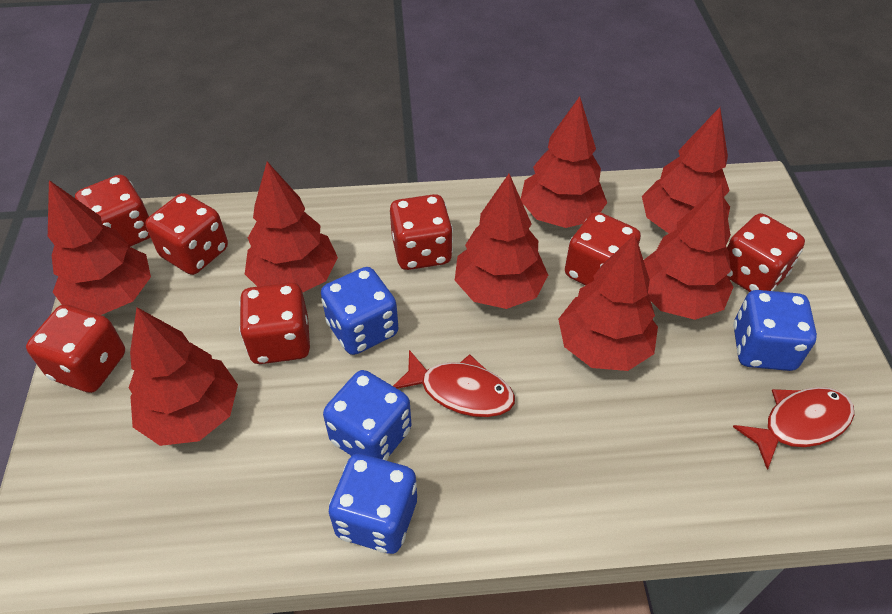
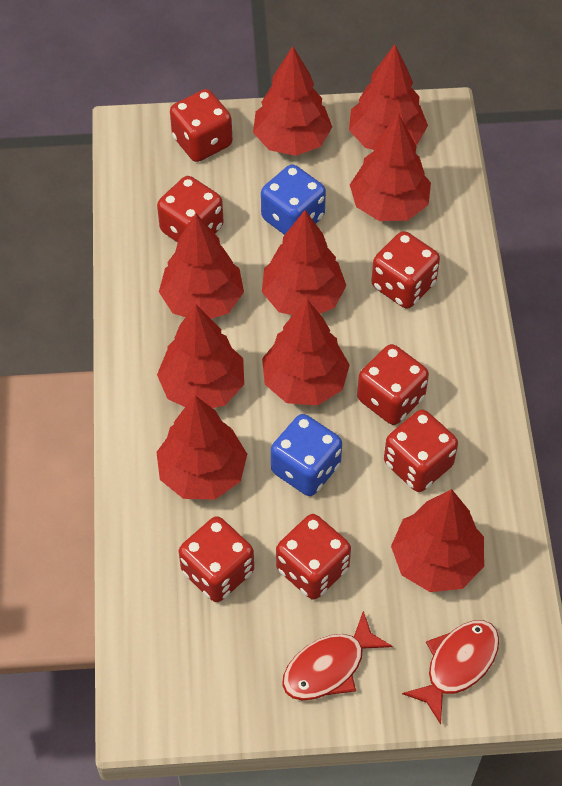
blue dice: 4 -> 2
red tree: 8 -> 9

